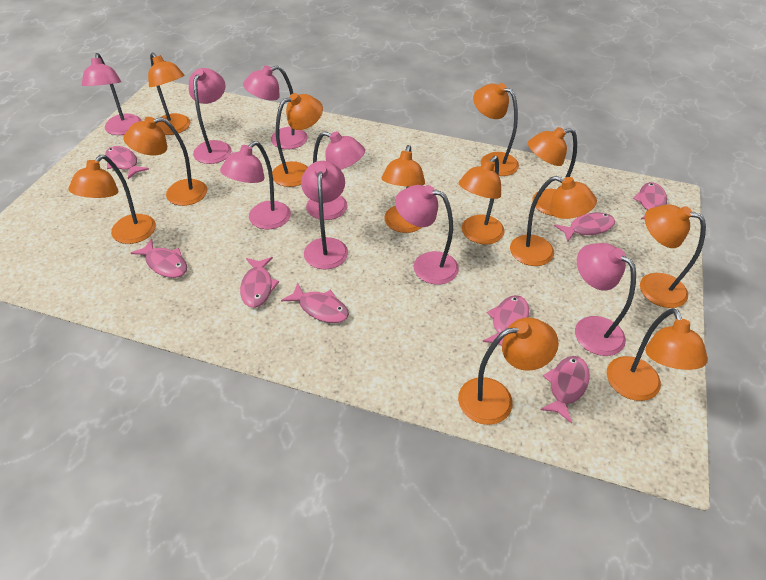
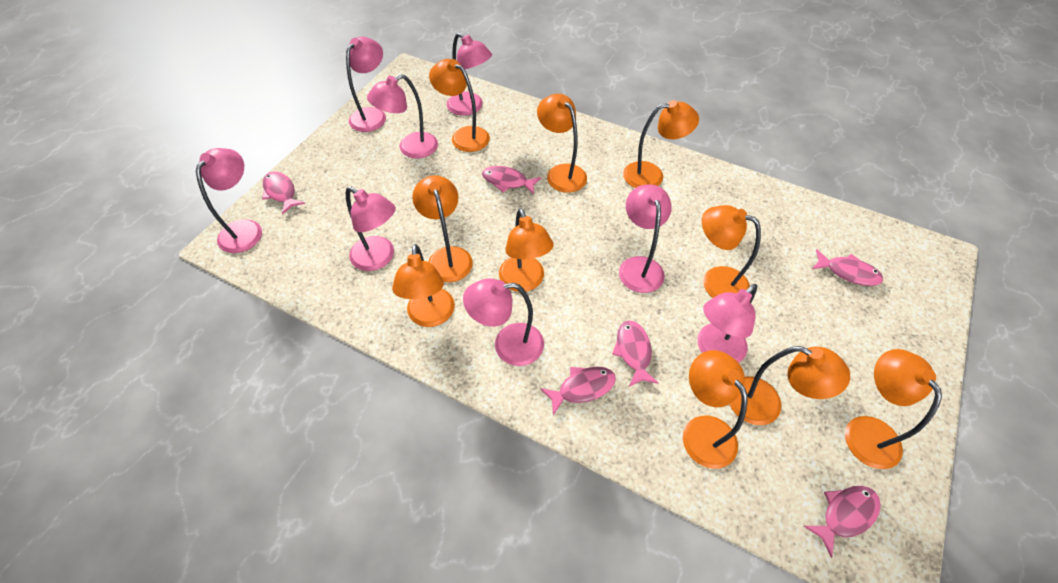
orange lamp: 12 -> 10
pink fish: 8 -> 6

